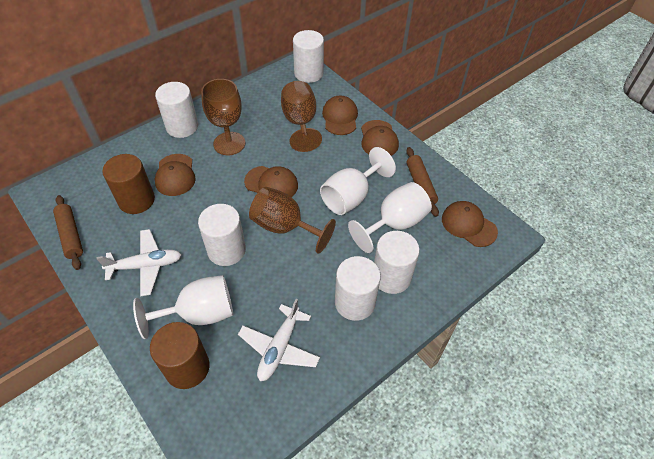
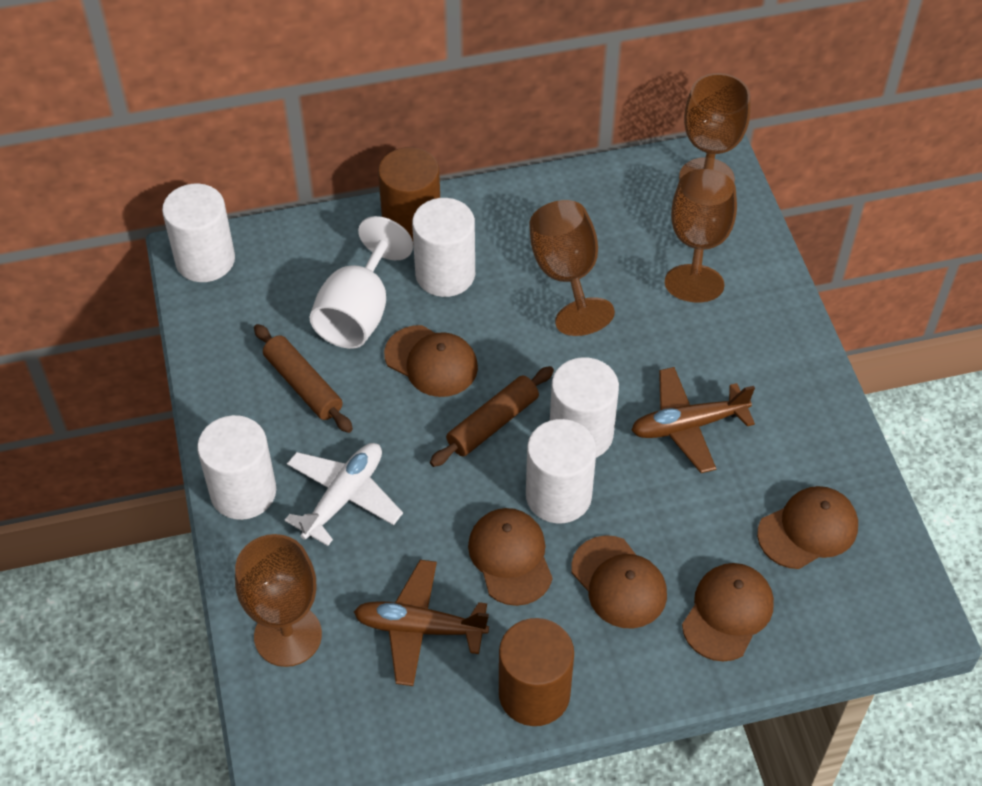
brown goblet: 3 -> 4
brown plane: 0 -> 2
white goblet: 3 -> 1
white plane: 2 -> 1

